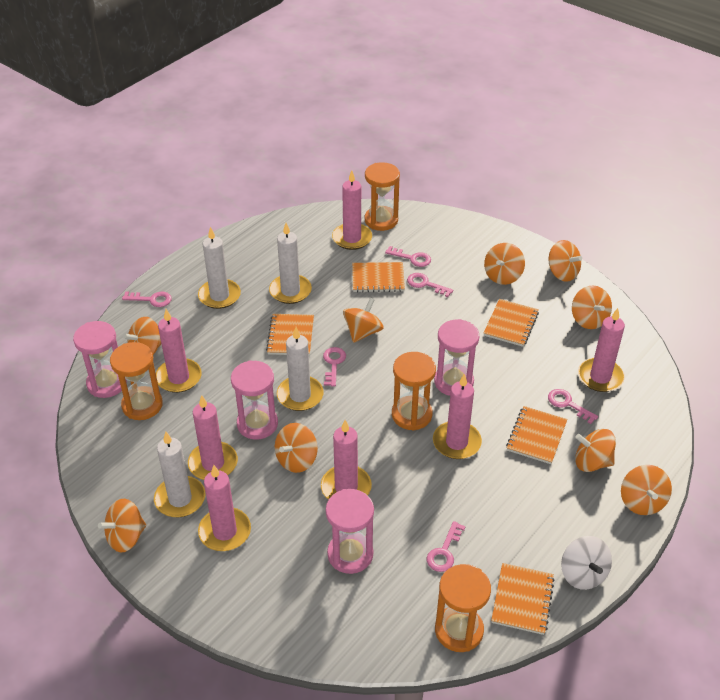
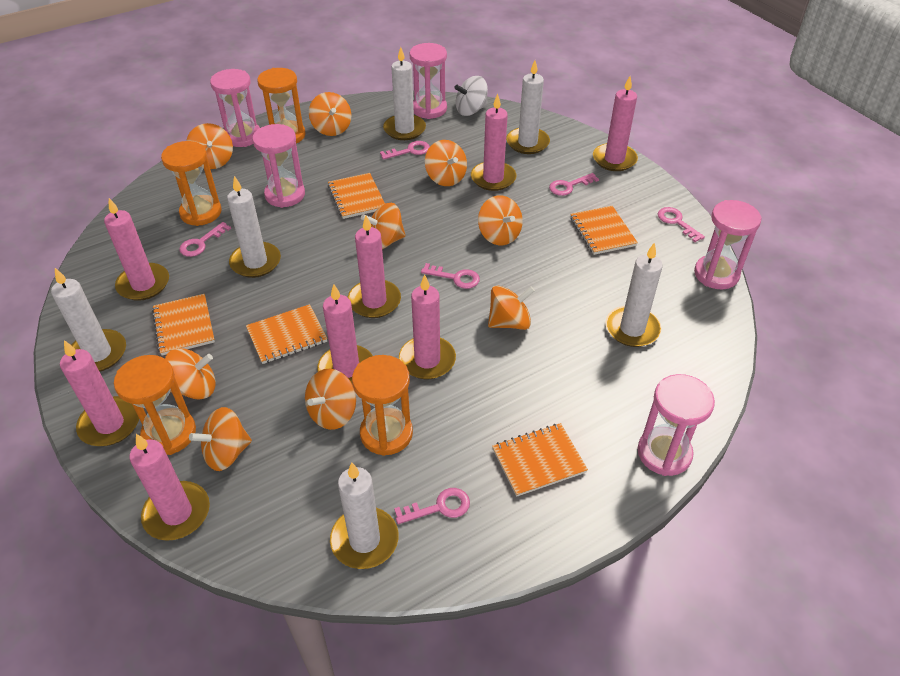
pink candle: 7 -> 8
pink hourglass: 4 -> 5
white candle: 4 -> 6

